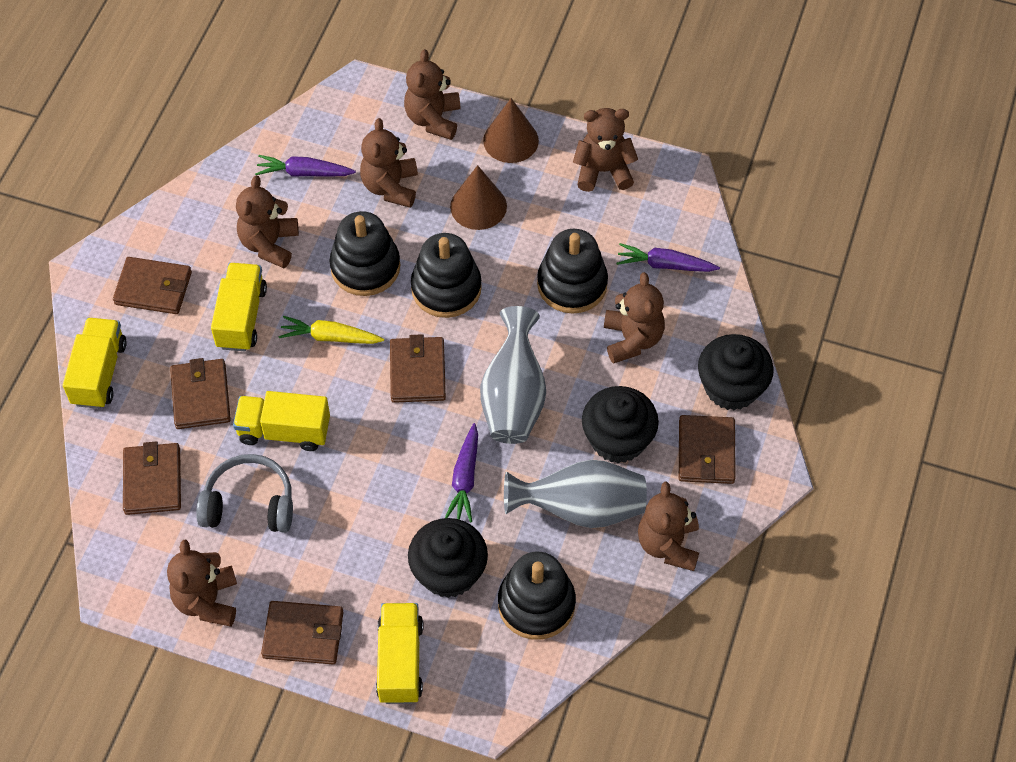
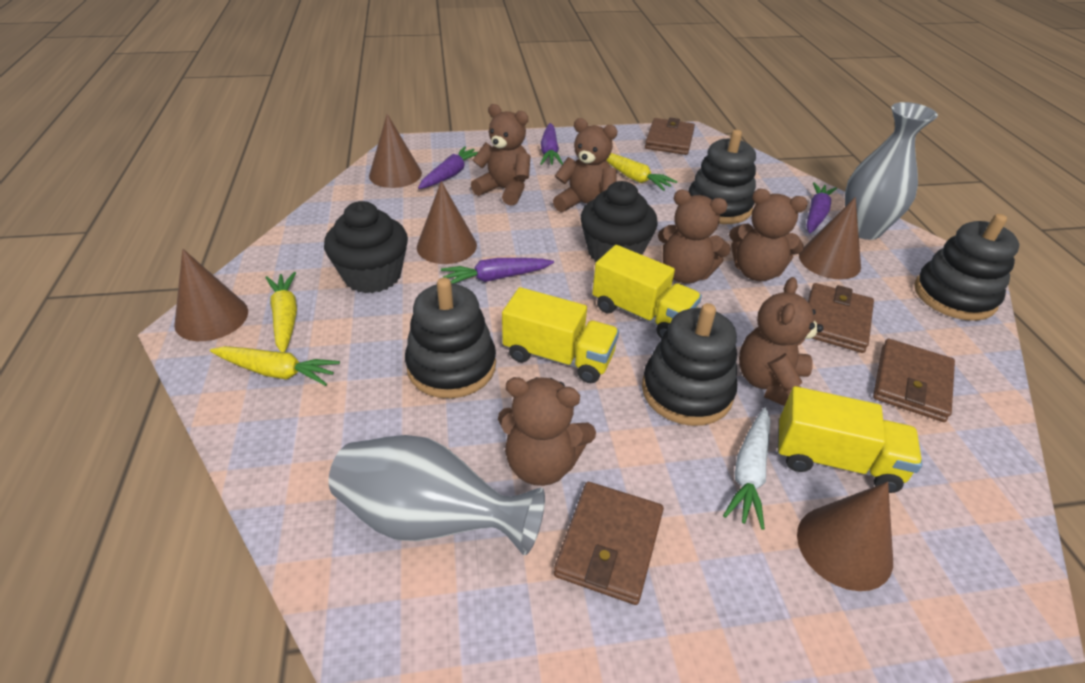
black cupcake: 3 -> 2
brown cone: 2 -> 5
brown teddy bear: 7 -> 6
brown wallet: 6 -> 4
grey headphones: 1 -> 0
purple carrot: 3 -> 4
white carrot: 0 -> 1
yellow carrot: 1 -> 3
yellow truck: 4 -> 3

